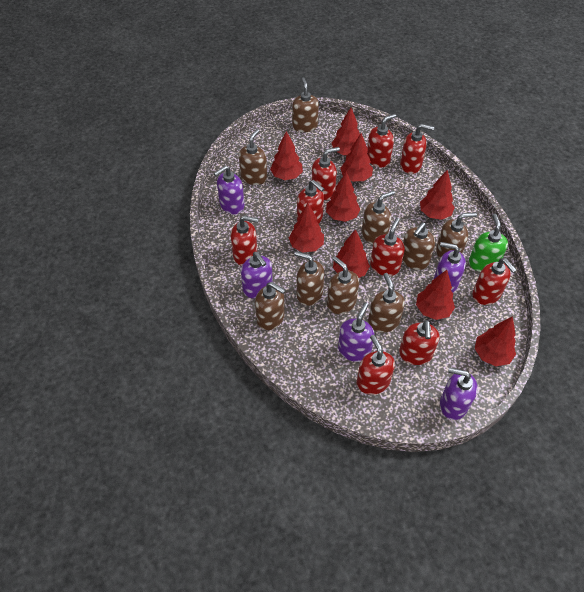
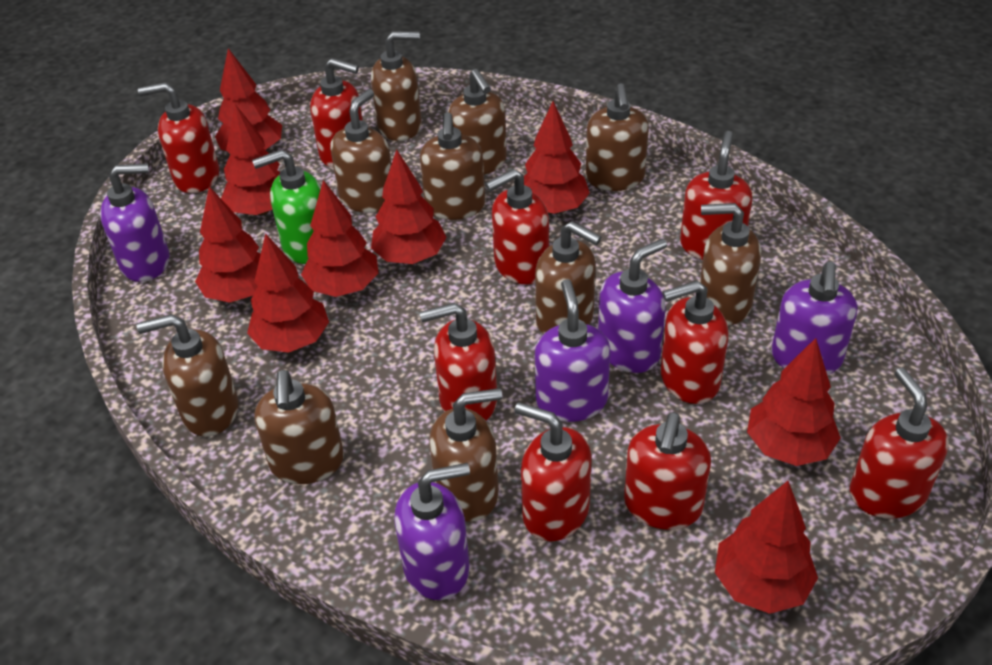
brown soap dispenser: 9 -> 10

